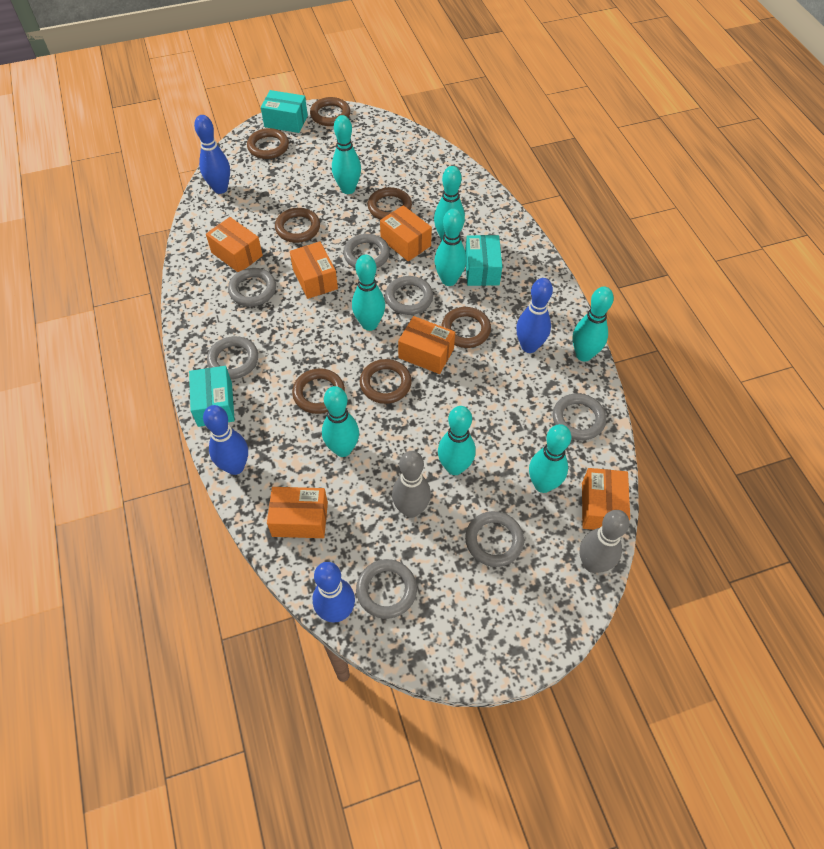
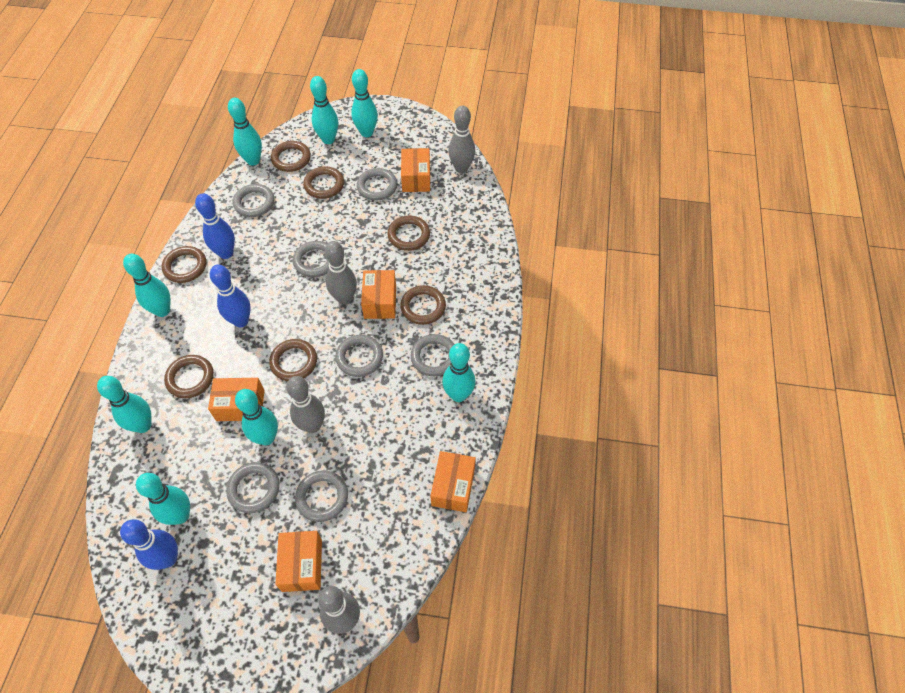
blue bowling pin: 4 -> 3
grey bowling pin: 2 -> 4
orange box: 6 -> 5
turquoise box: 3 -> 0

